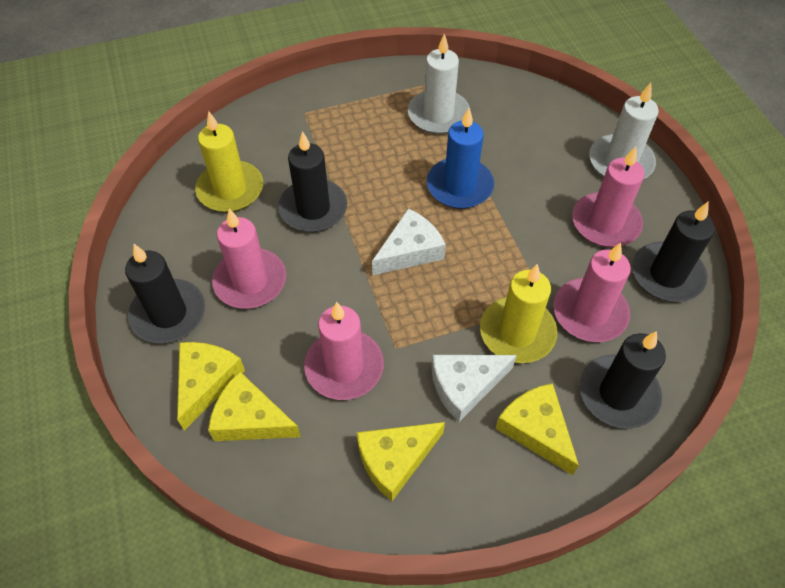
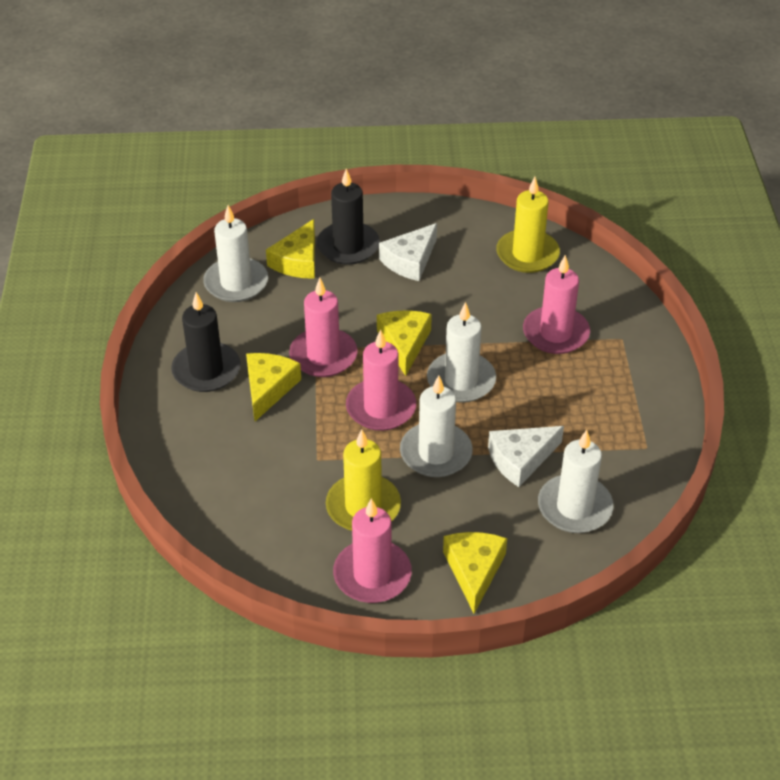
black candle: 4 -> 2
blue candle: 1 -> 0
white candle: 2 -> 4

